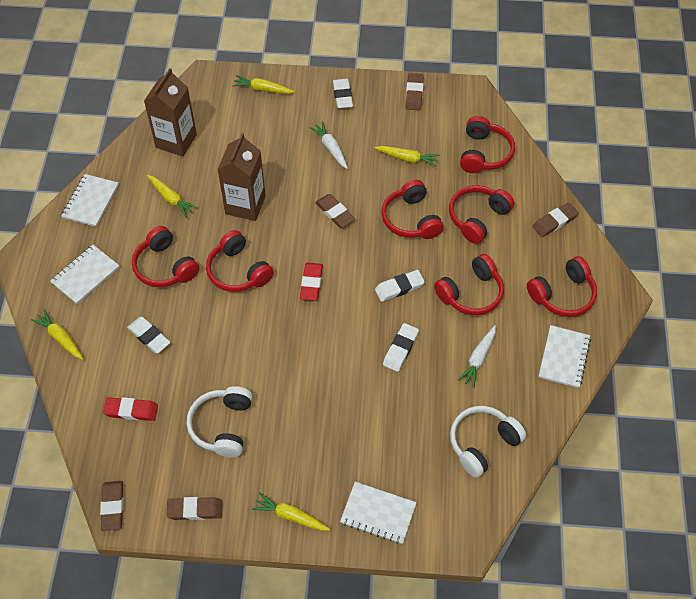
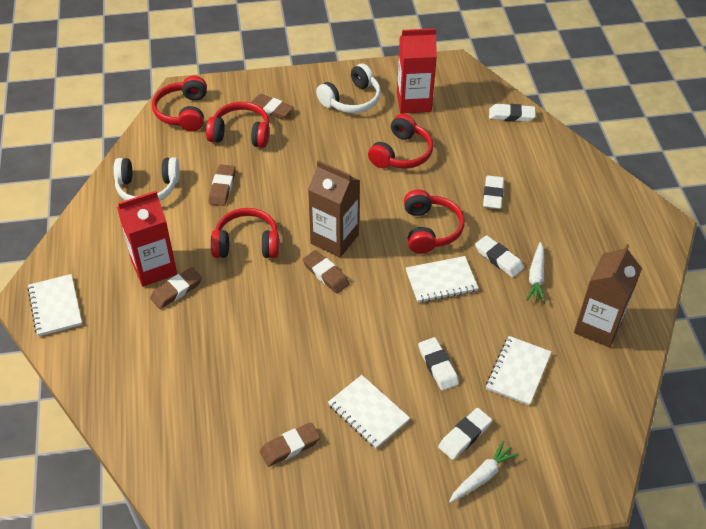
red carton: 0 -> 2
red eraser: 2 -> 0
red headphones: 7 -> 5
white eraser: 4 -> 5
yellow carrot: 5 -> 0

